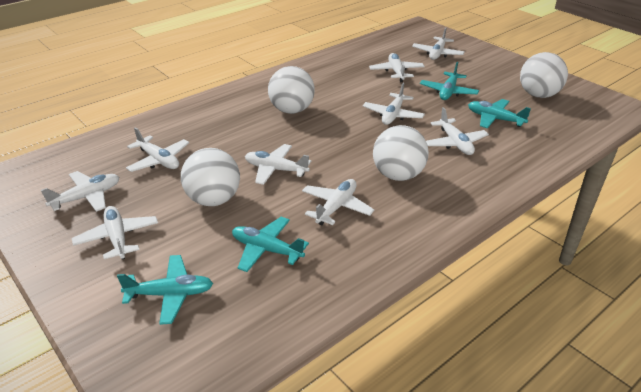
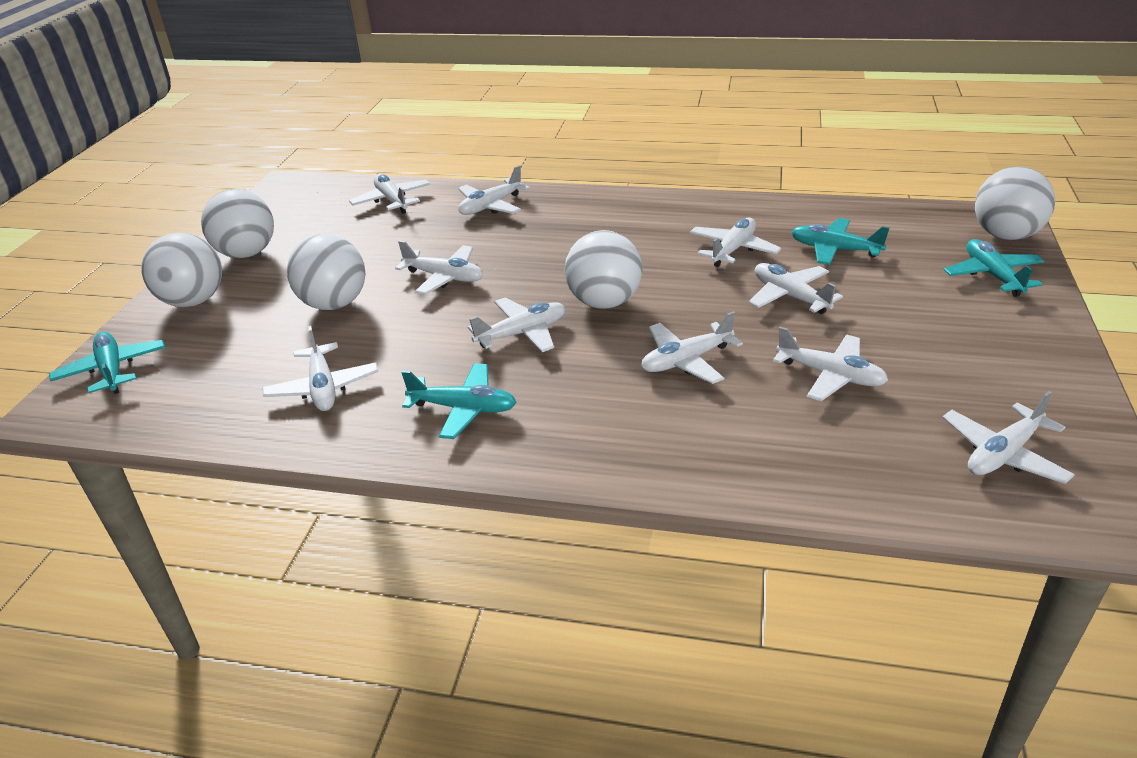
white ball: 4 -> 5
white plane: 9 -> 10

